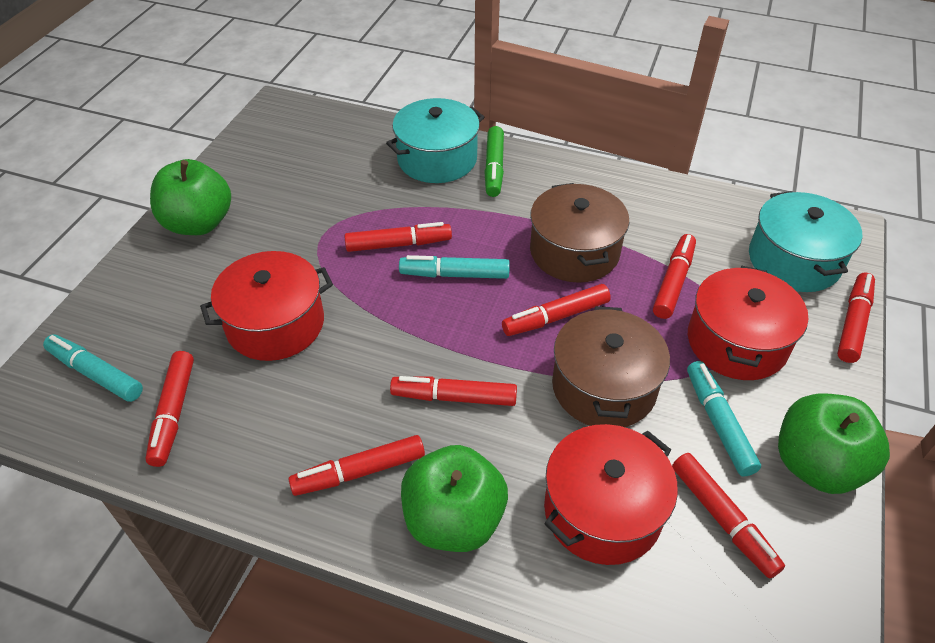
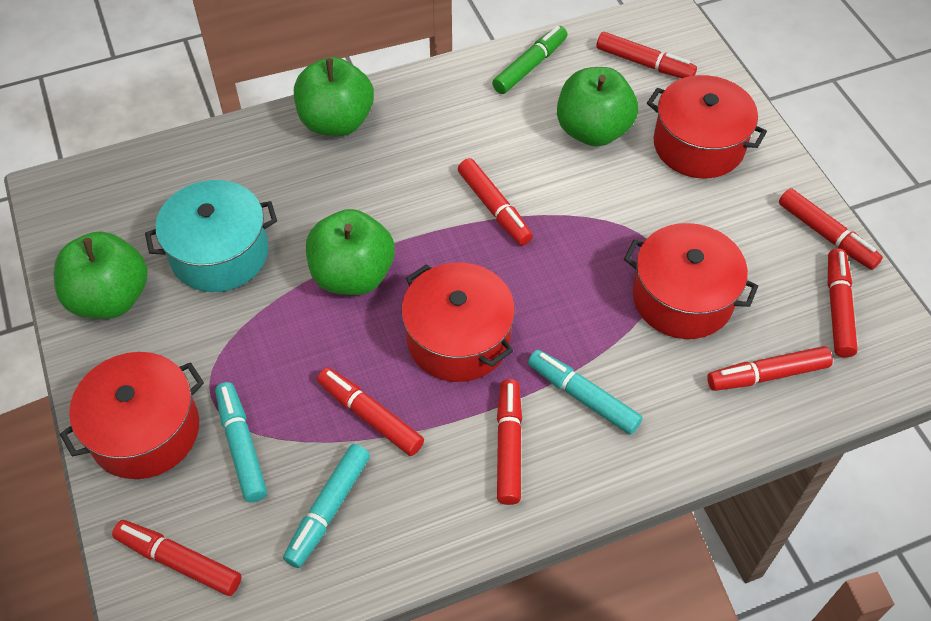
brown pot: 2 -> 0
green apple: 3 -> 4
red pot: 3 -> 4
turquoise pot: 2 -> 1

